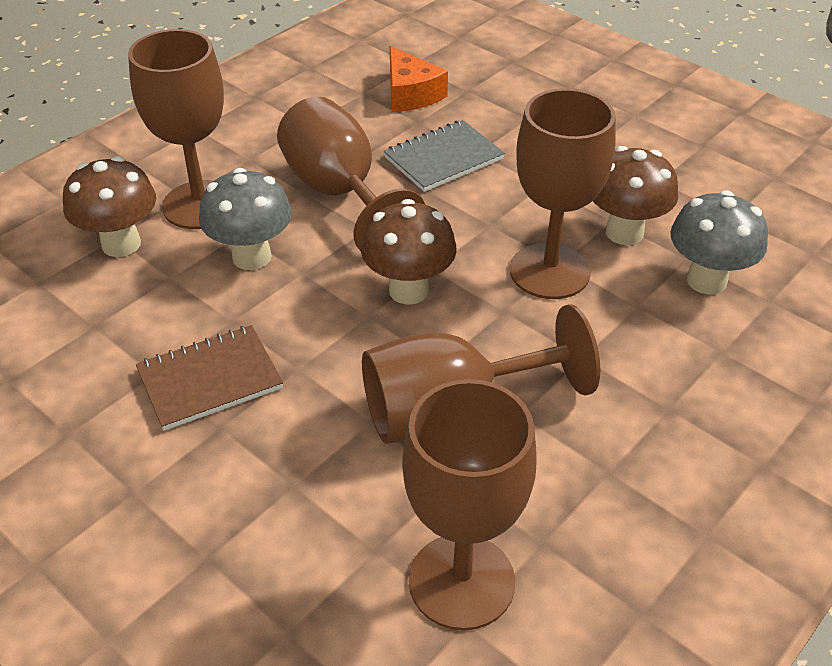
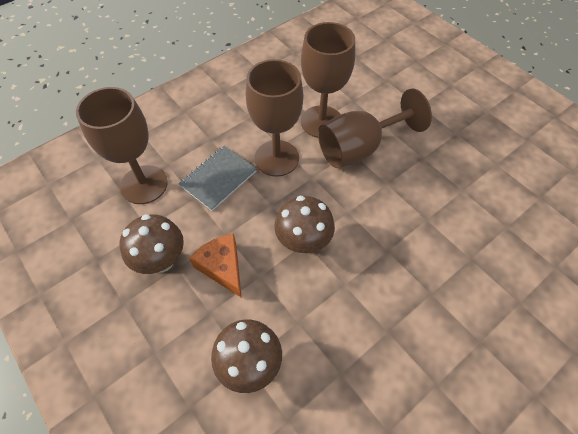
brown goblet: 5 -> 4
brown notebook: 1 -> 0
grey mushroom: 2 -> 0

